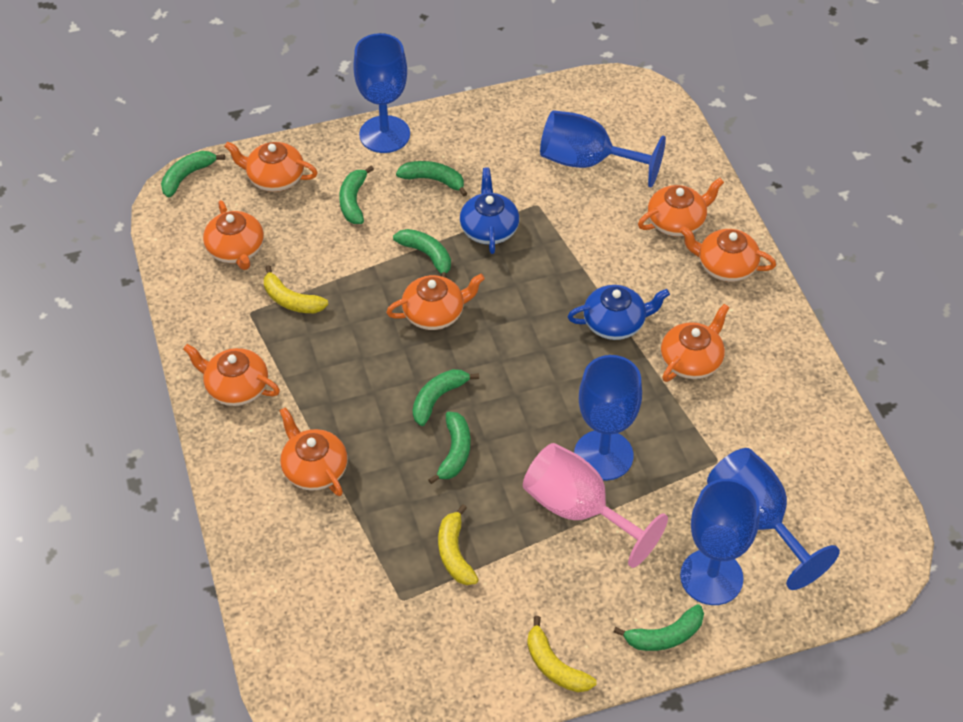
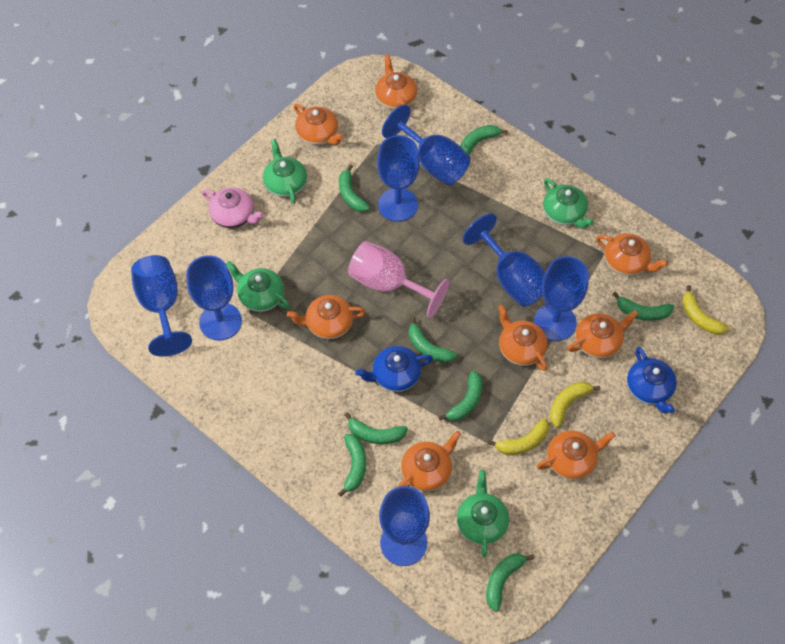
blue goblet: 5 -> 7
green banana: 7 -> 8
green teapot: 0 -> 4
pink teapot: 0 -> 1

